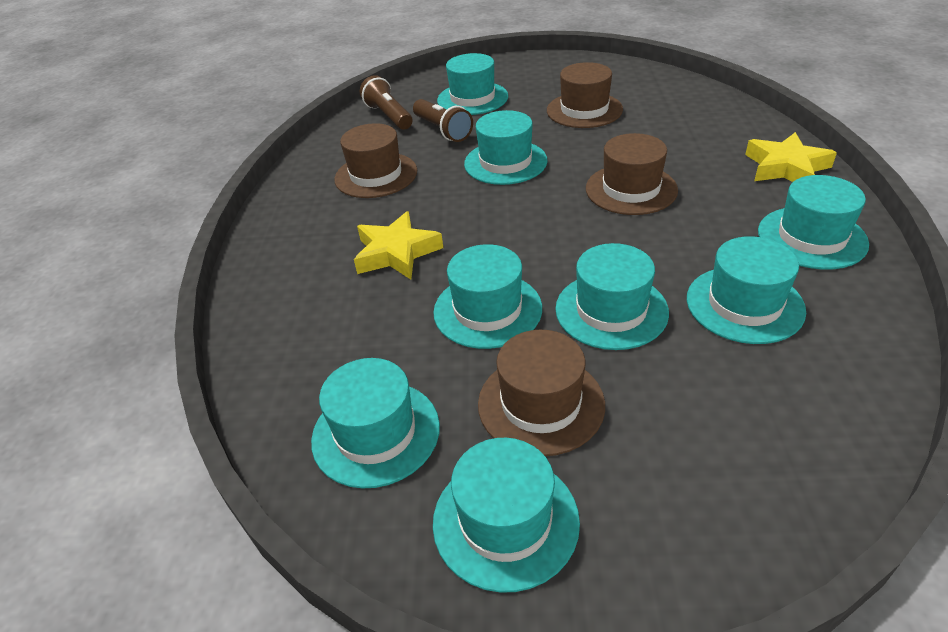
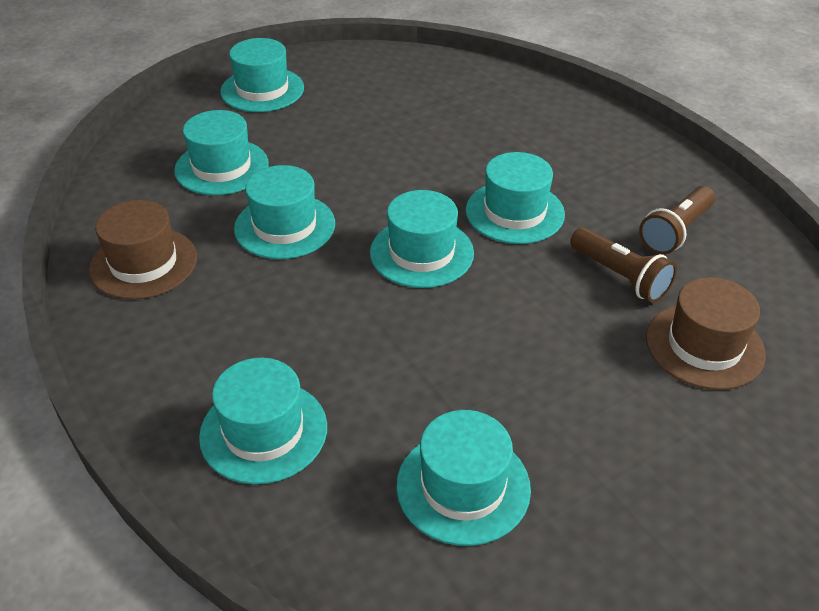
brown hat: 4 -> 2
turquoise hat: 8 -> 7
yellow star: 2 -> 0

